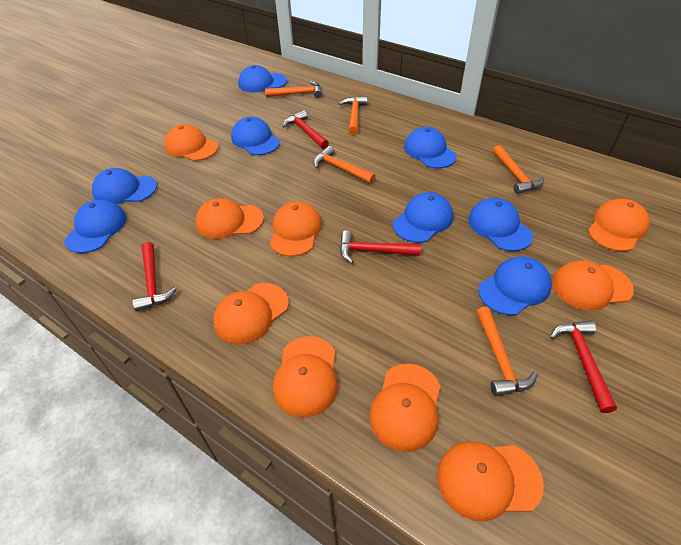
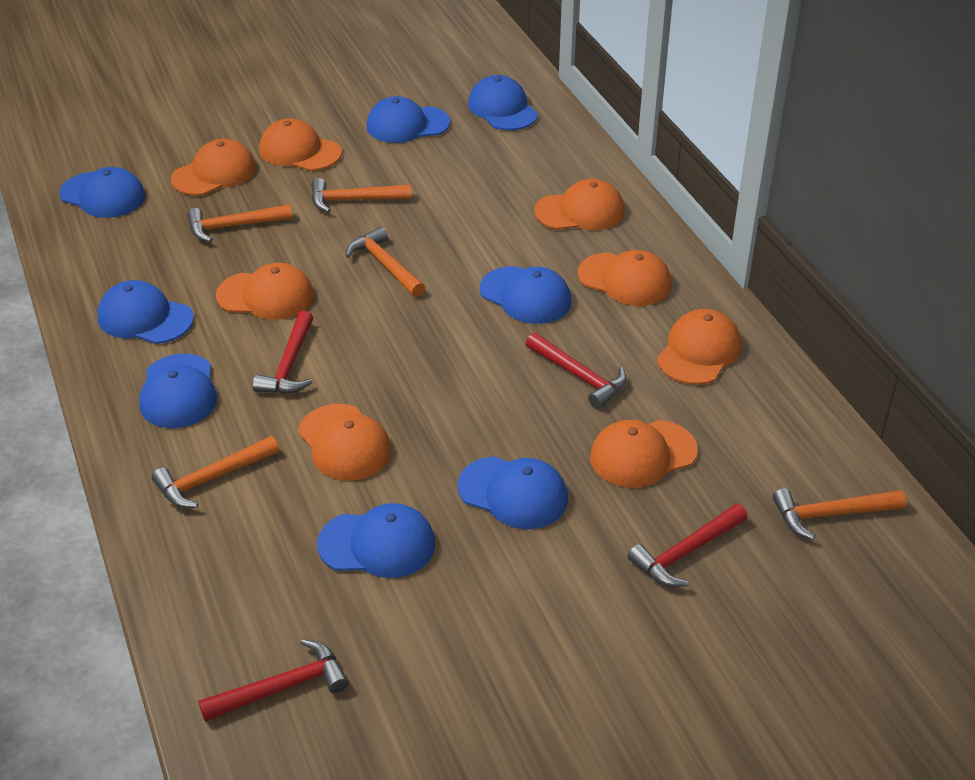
orange cap: 9 -> 8

